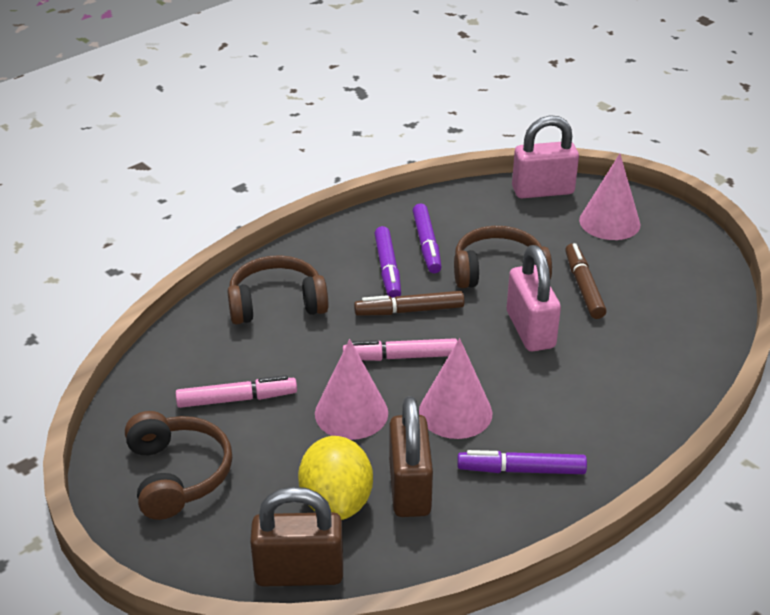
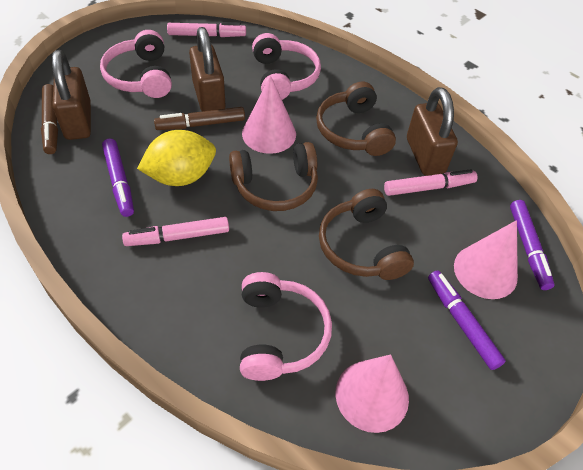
brown padlock: 2 -> 3
pink headphones: 0 -> 3
pink marker: 2 -> 3
pink padlock: 2 -> 0

